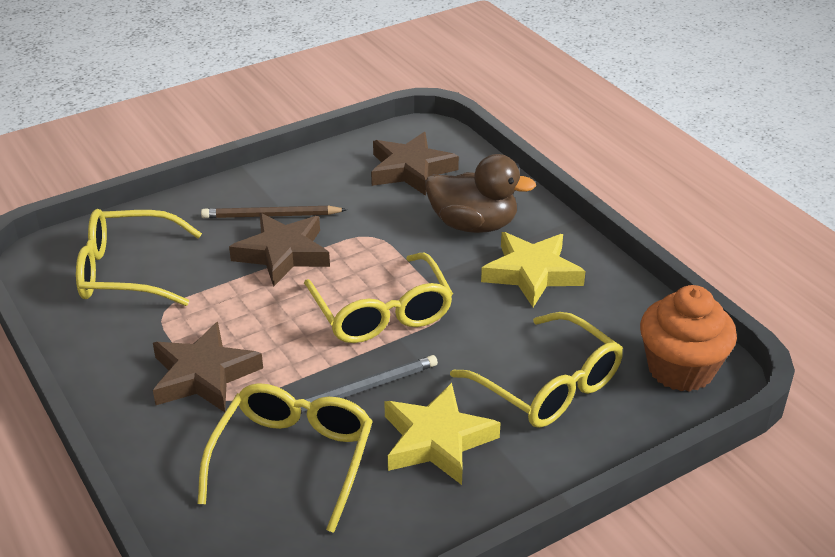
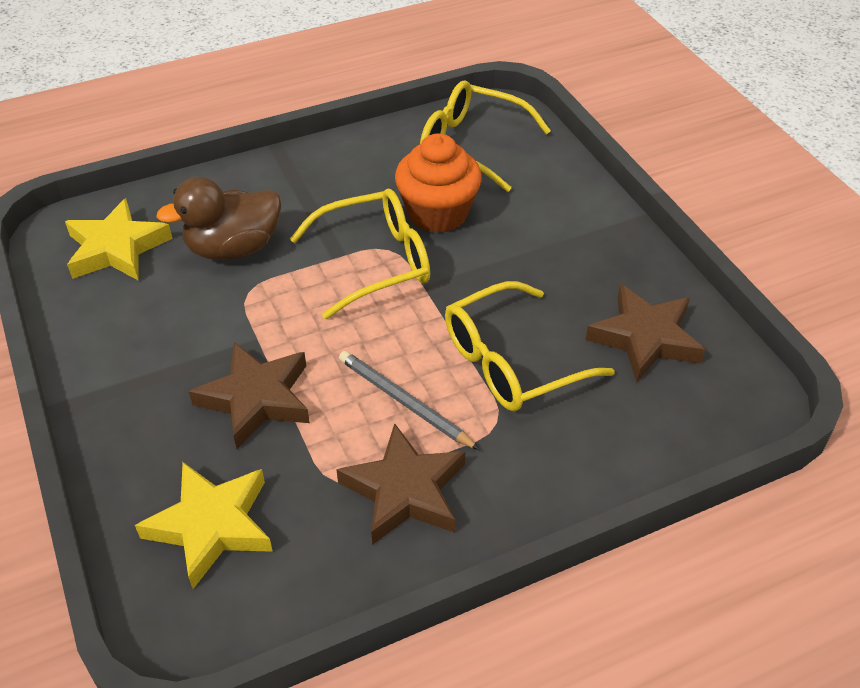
brown pencil: 1 -> 0
yellow glasses: 4 -> 3

